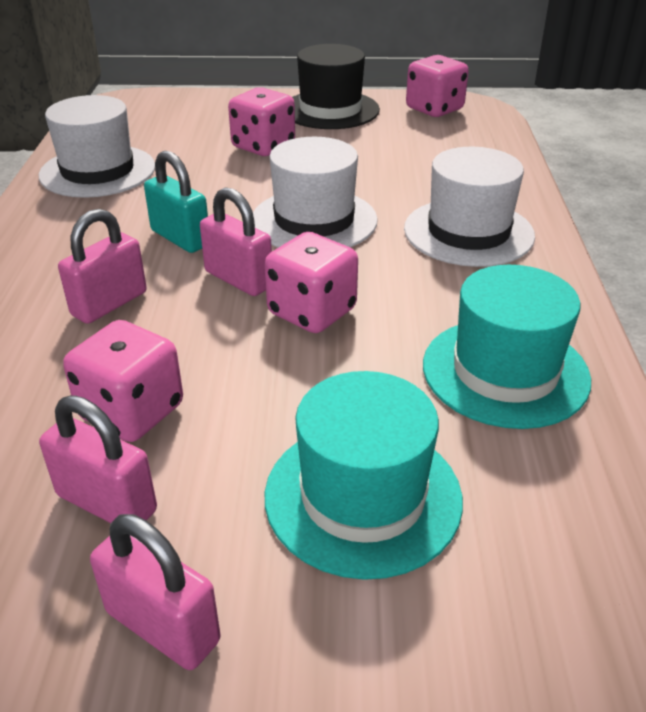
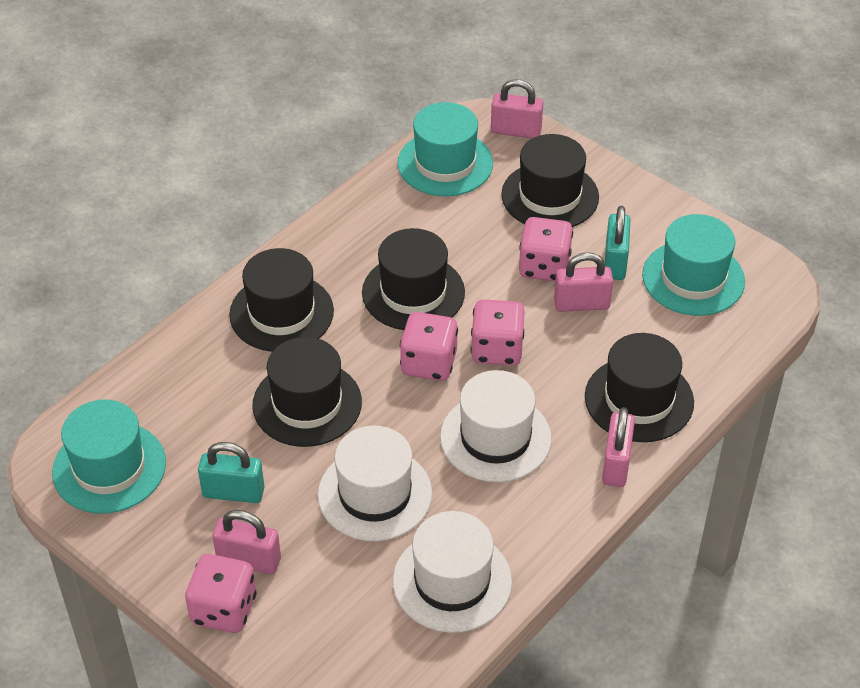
black hat: 1 -> 5
turquoise hat: 2 -> 3
turquoise padlock: 1 -> 2

